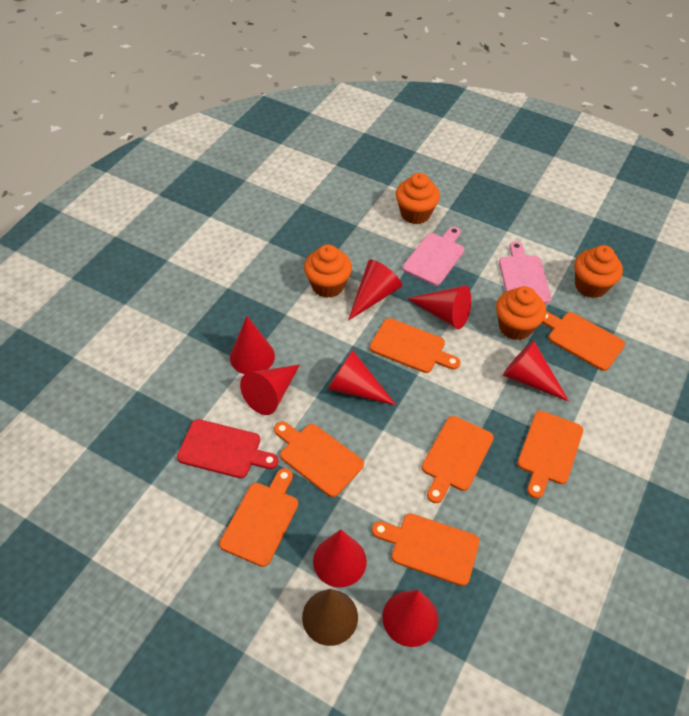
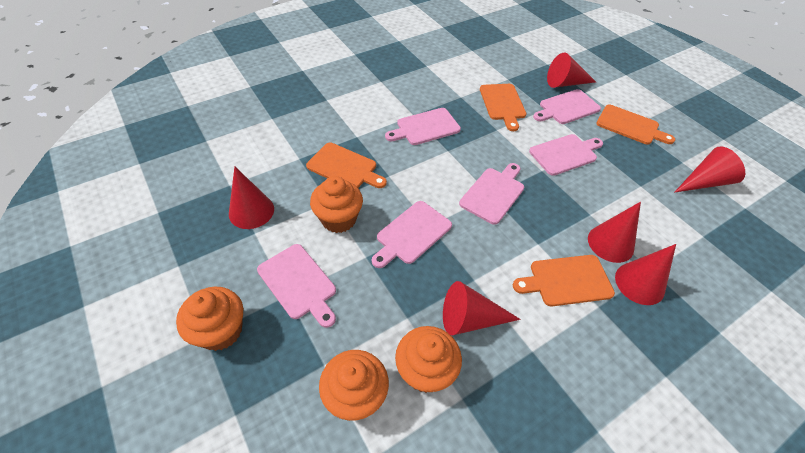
brown cone: 1 -> 0
orange cutting board: 7 -> 4
pink cutting board: 2 -> 6
red cone: 8 -> 6
red cutting board: 1 -> 0

